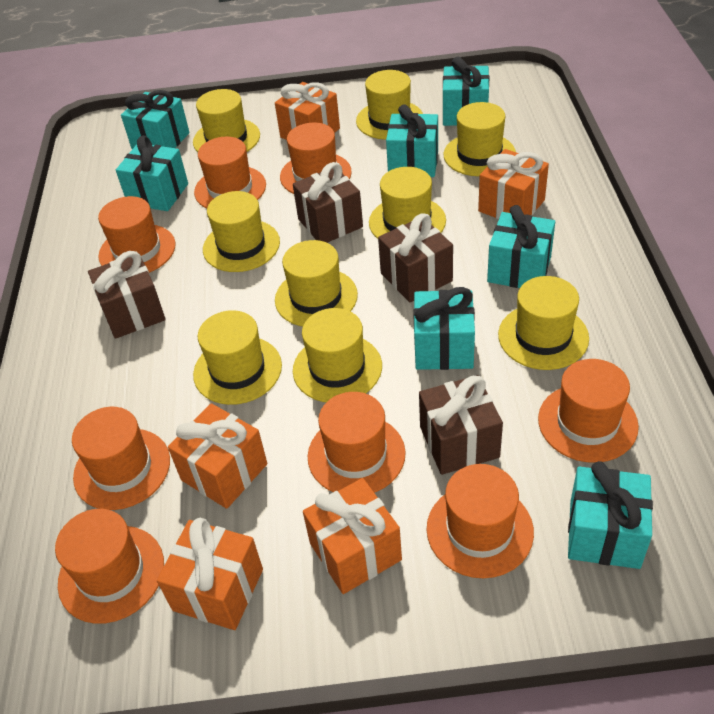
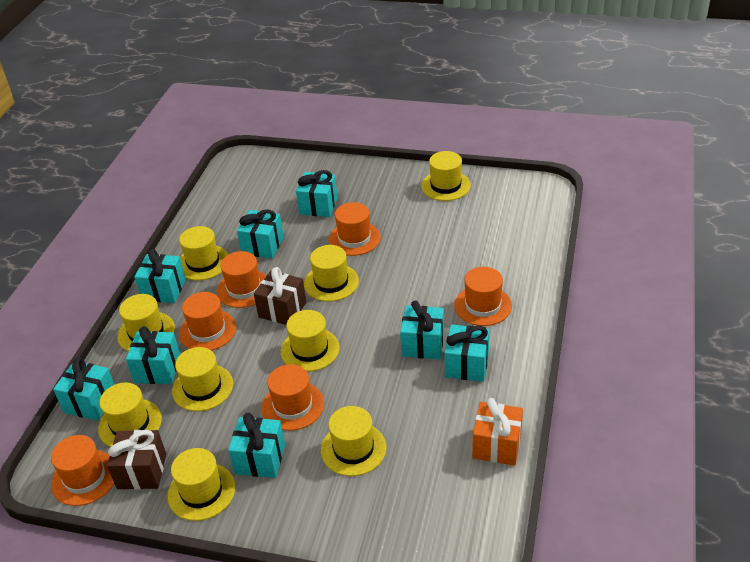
brown gift: 4 -> 2
orange gift: 5 -> 1
orange hat: 8 -> 6
turquoise gift: 7 -> 8

